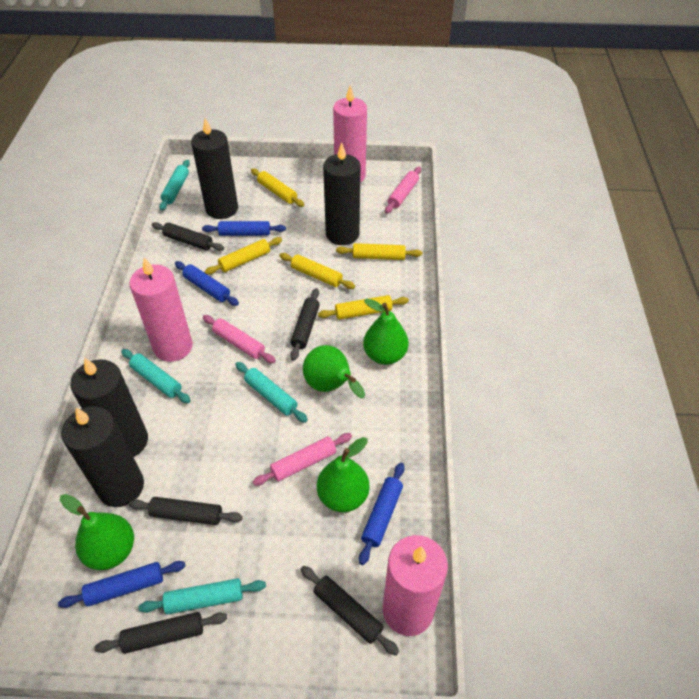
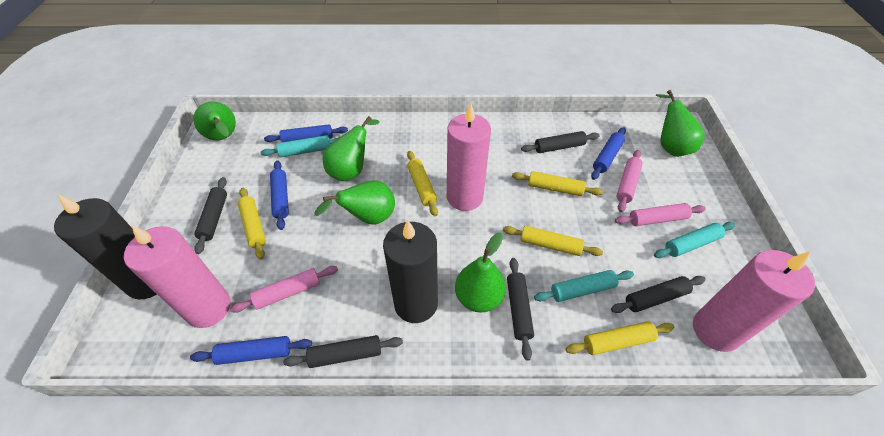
black candle: 4 -> 2
green pear: 4 -> 5
turquoise rolling pin: 4 -> 3

